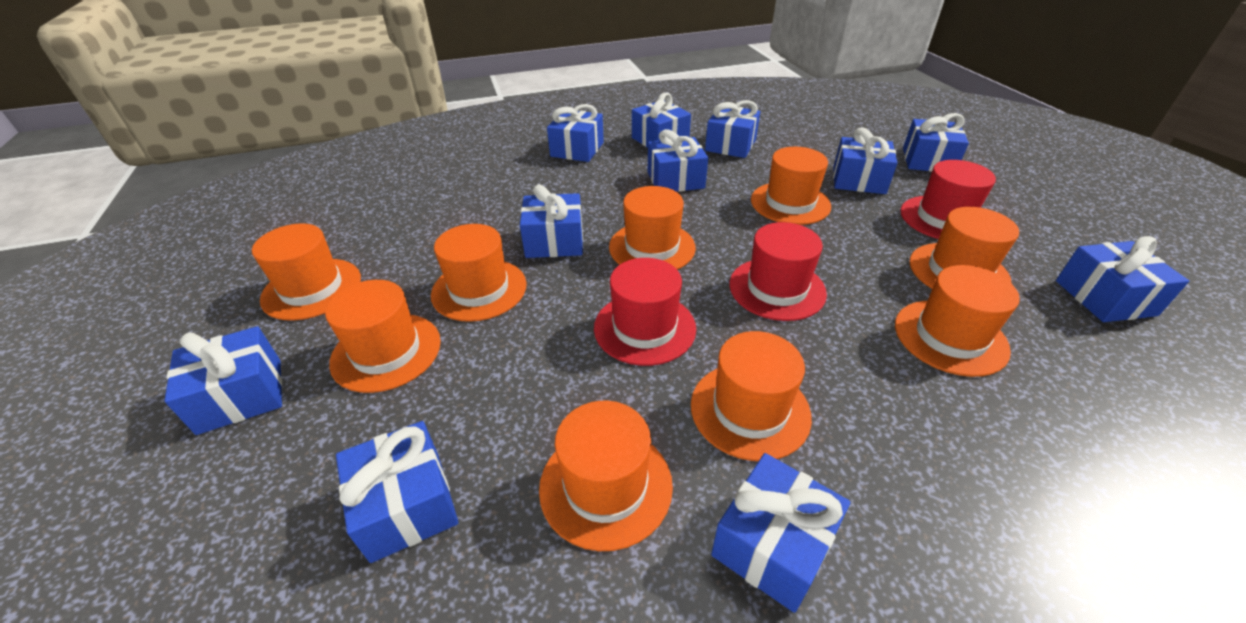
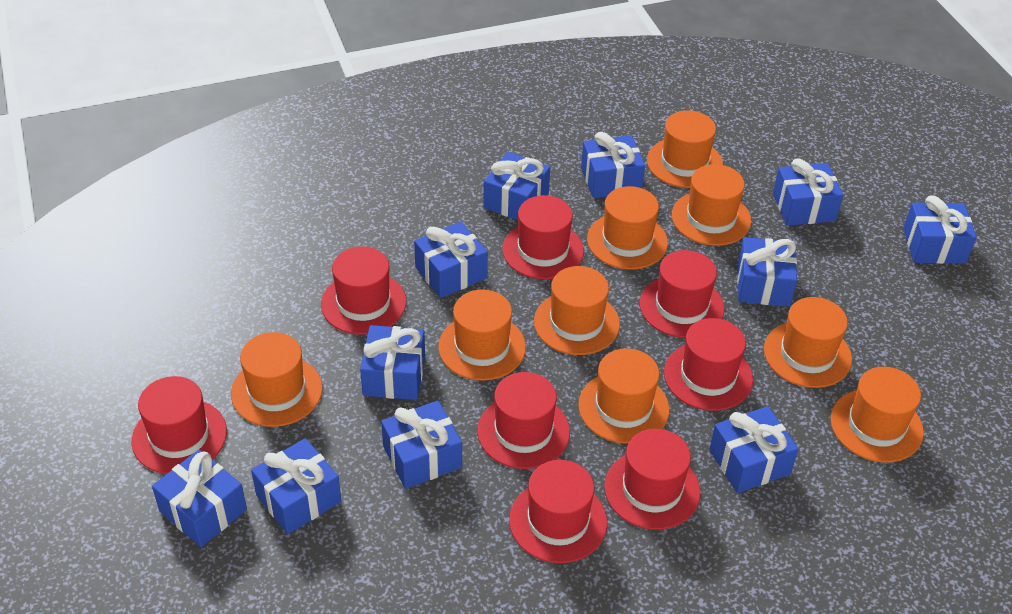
red hat: 3 -> 8

